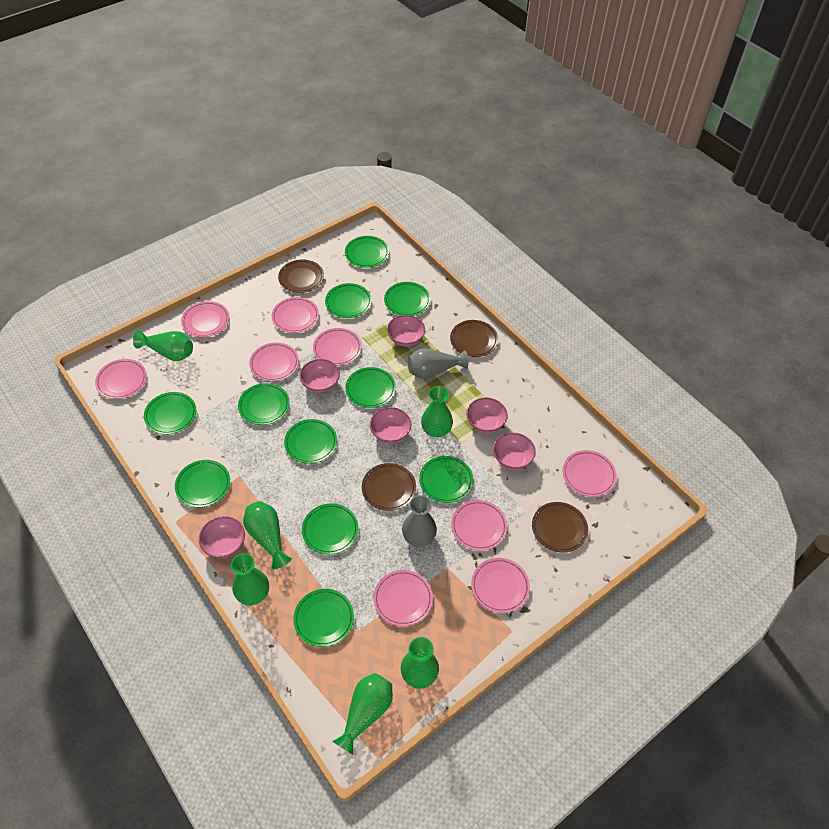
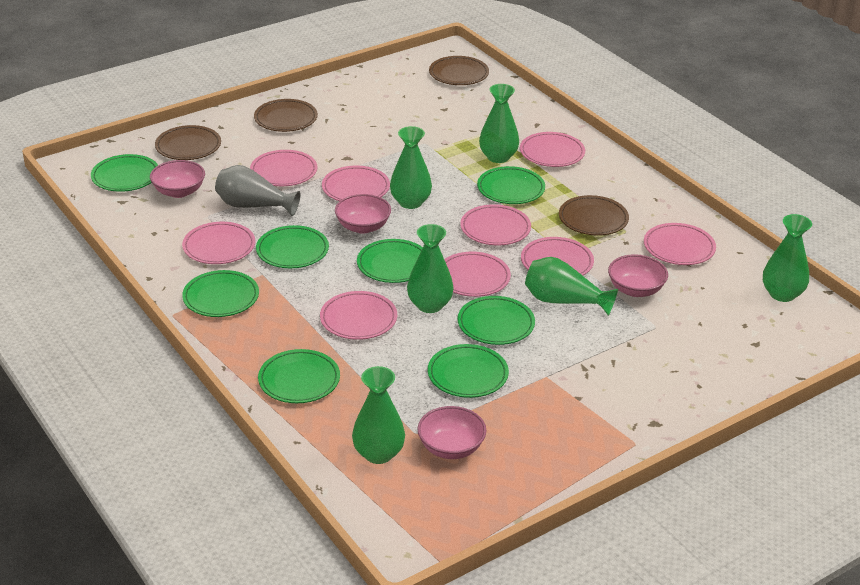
green plate: 11 -> 8
grey vase: 2 -> 1
pink bowl: 6 -> 4

